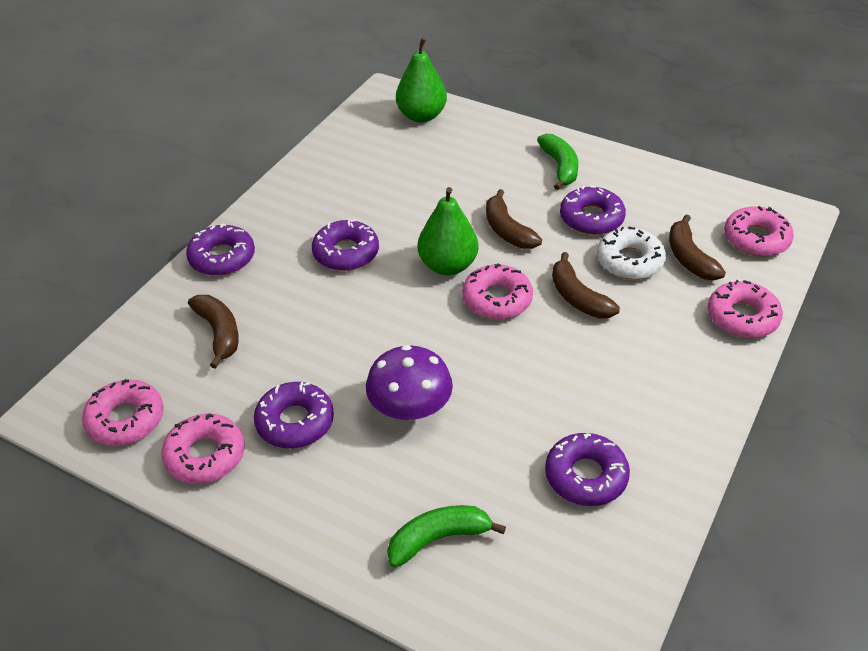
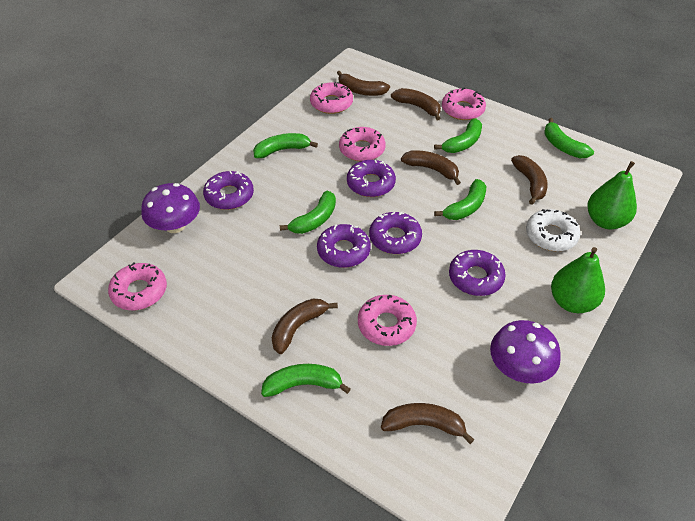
brown banana: 4 -> 6
green banana: 2 -> 6
purple mushroom: 1 -> 2

